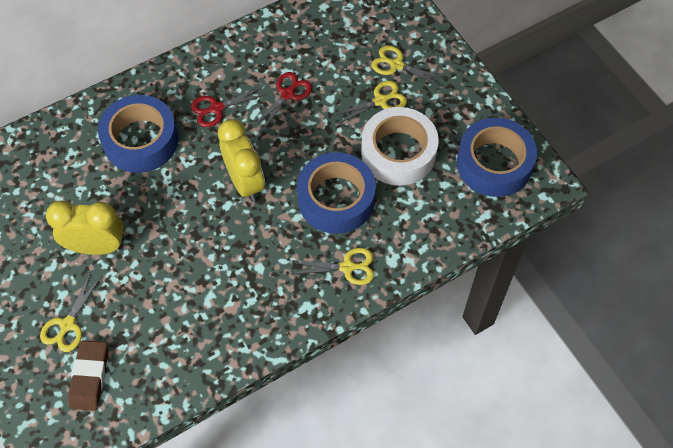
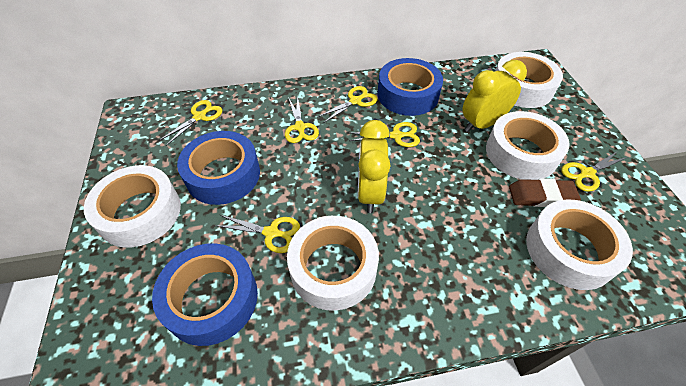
red scissors: 2 -> 0
white tape: 1 -> 5
yellow scissors: 4 -> 6

